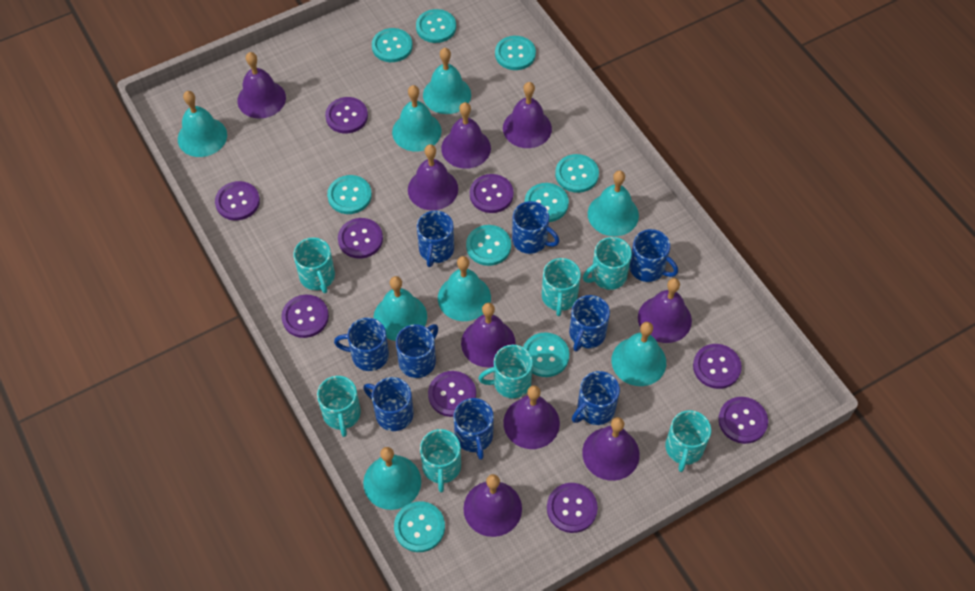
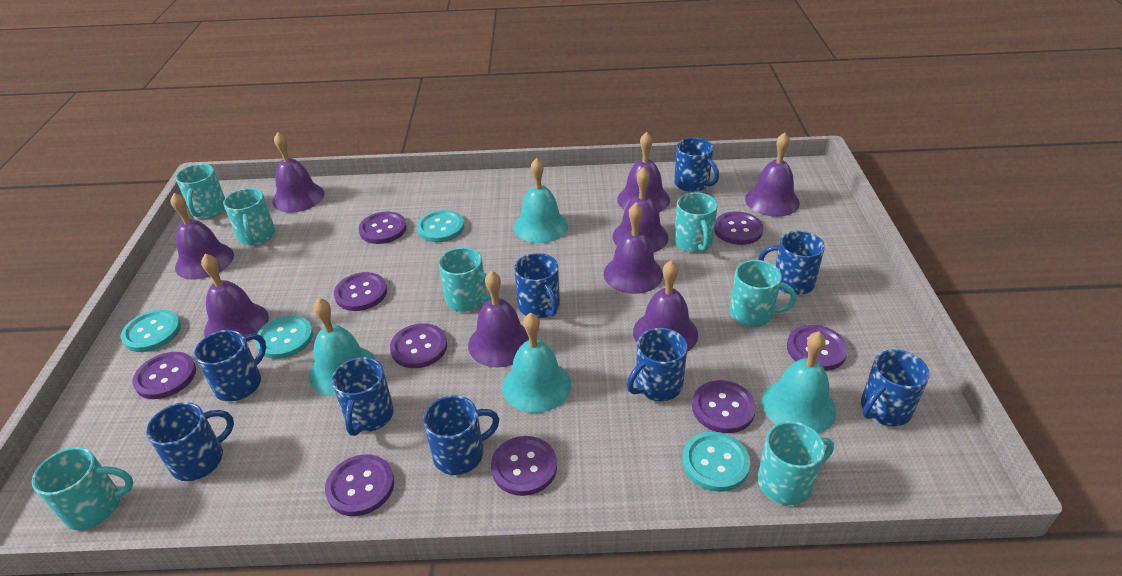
turquoise bell: 8 -> 4
turquoise button: 9 -> 4

